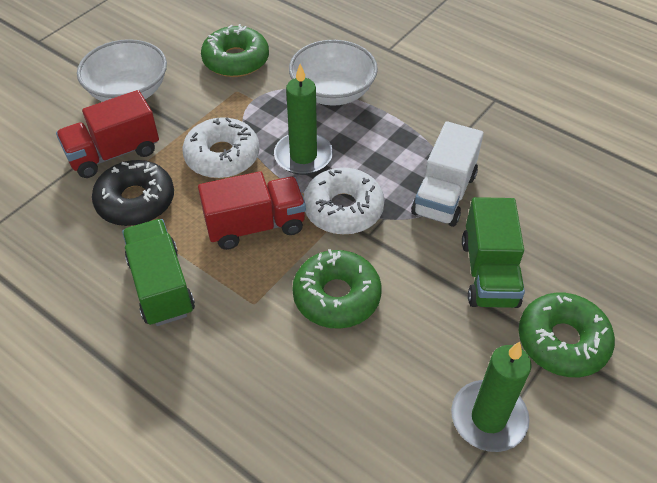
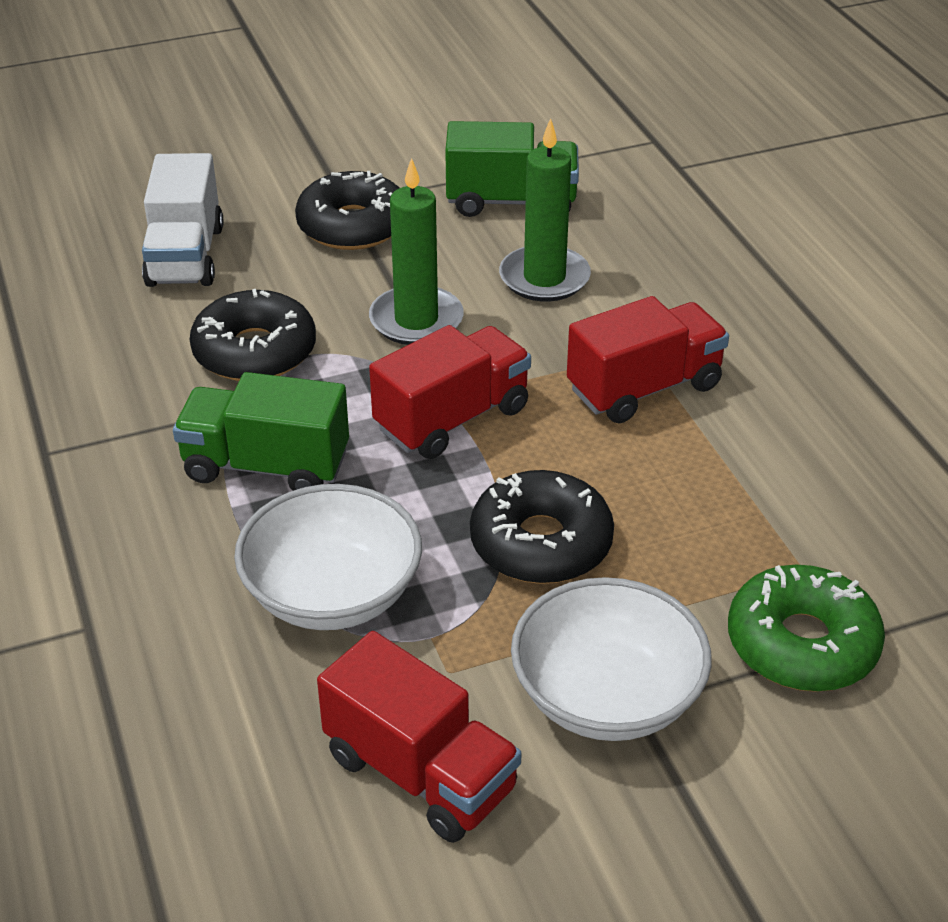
black donut: 1 -> 3
green donut: 3 -> 1
red truck: 2 -> 3
white donut: 2 -> 0

